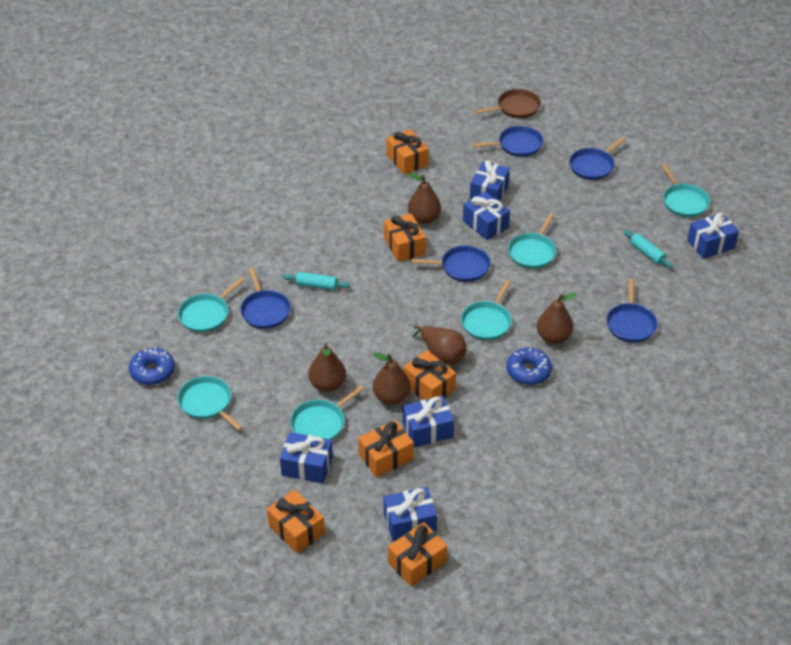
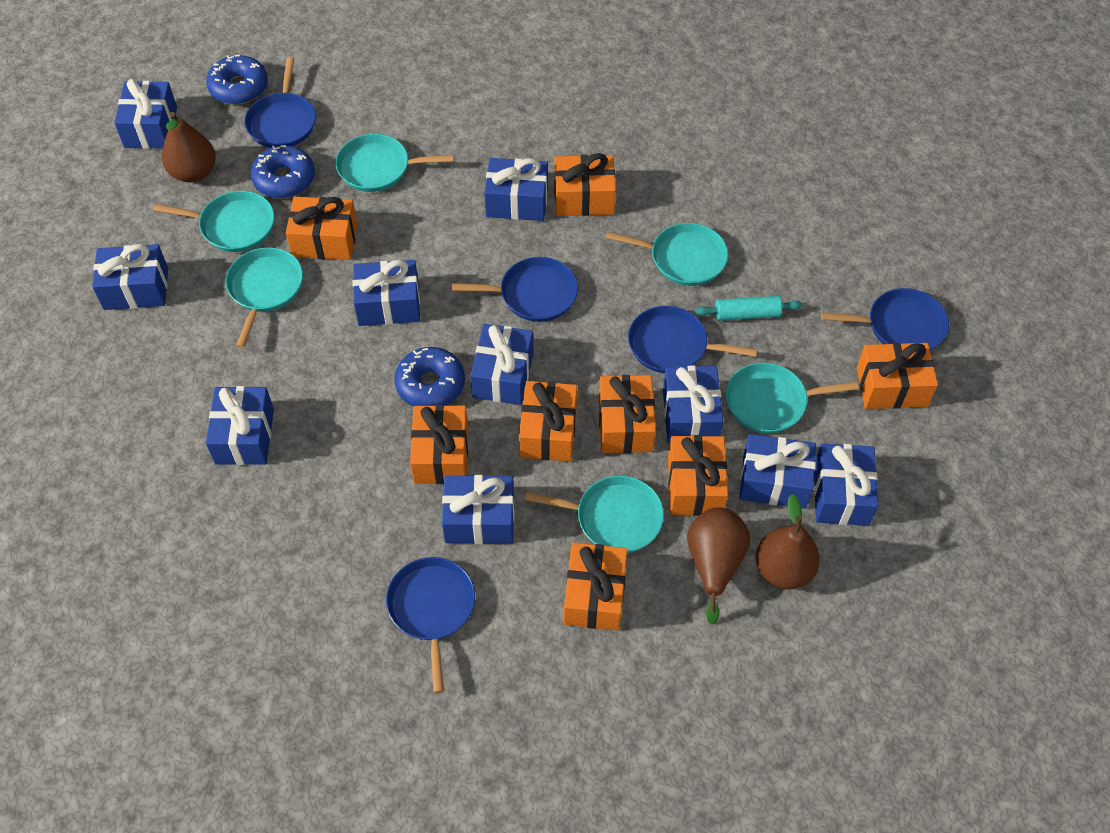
blue donut: 2 -> 3
blue gift: 6 -> 10
brown pan: 1 -> 0
brown pear: 5 -> 3
orange gift: 6 -> 8
turquoise rolling pin: 2 -> 1

